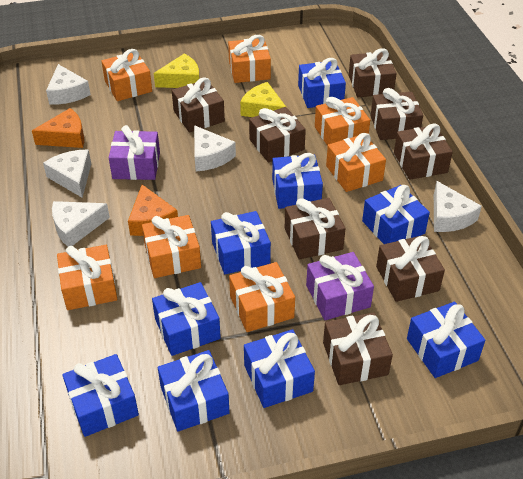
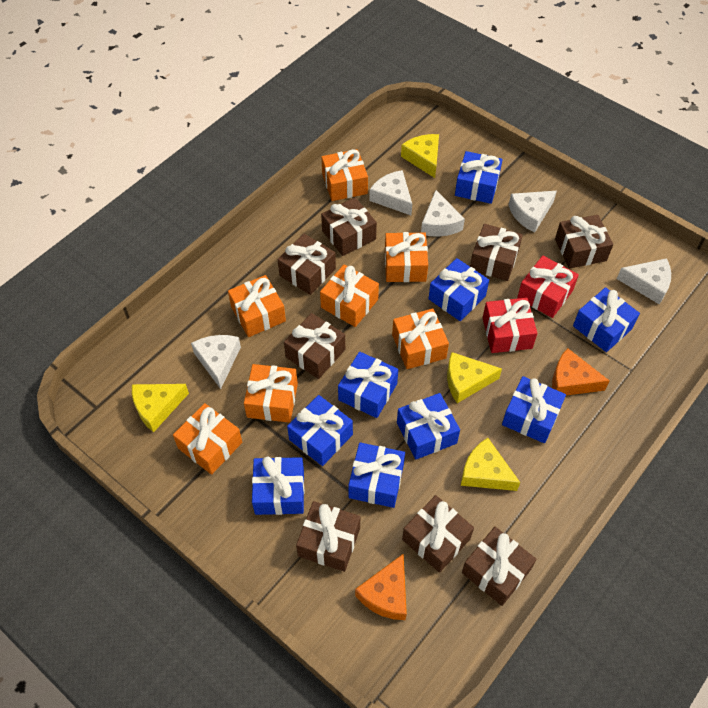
purple gift: 2 -> 0
red gift: 0 -> 2
yellow cheese: 2 -> 4

